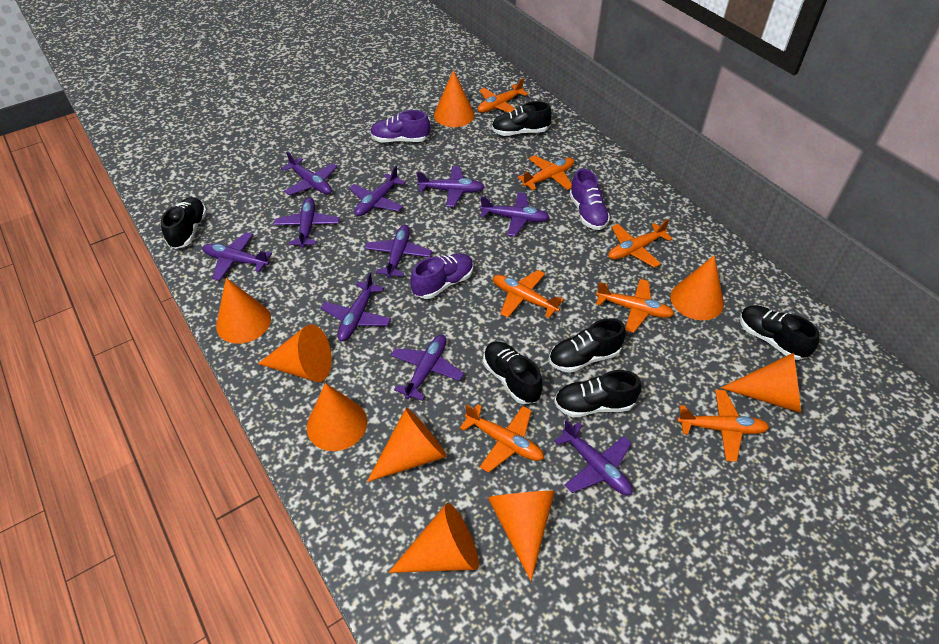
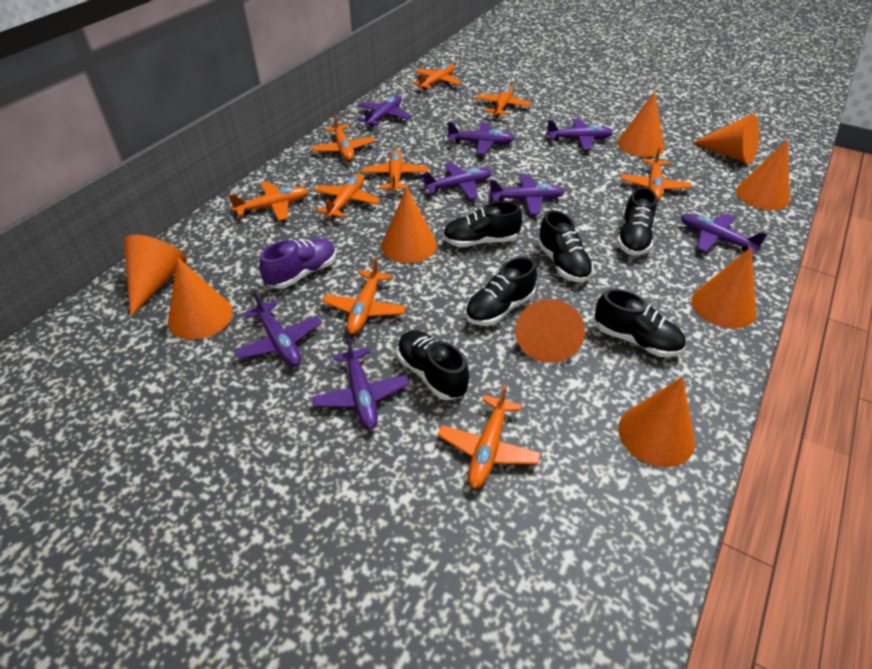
orange plane: 7 -> 9
purple plane: 10 -> 8
purple shoe: 3 -> 1

